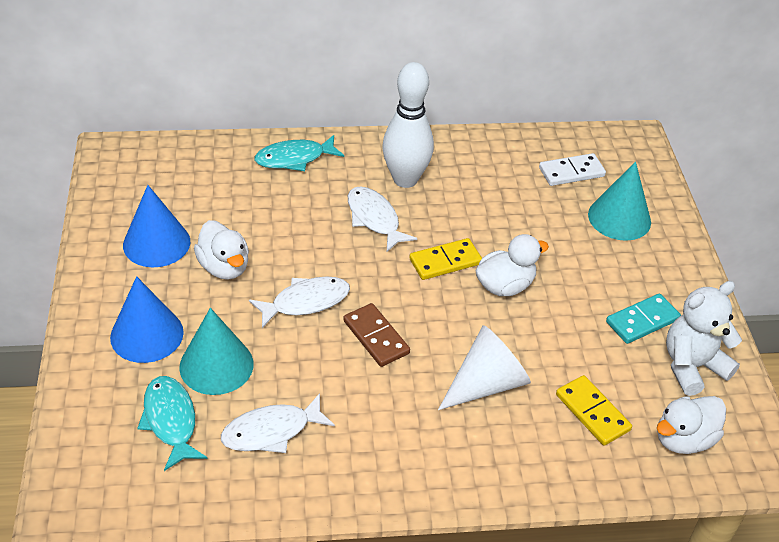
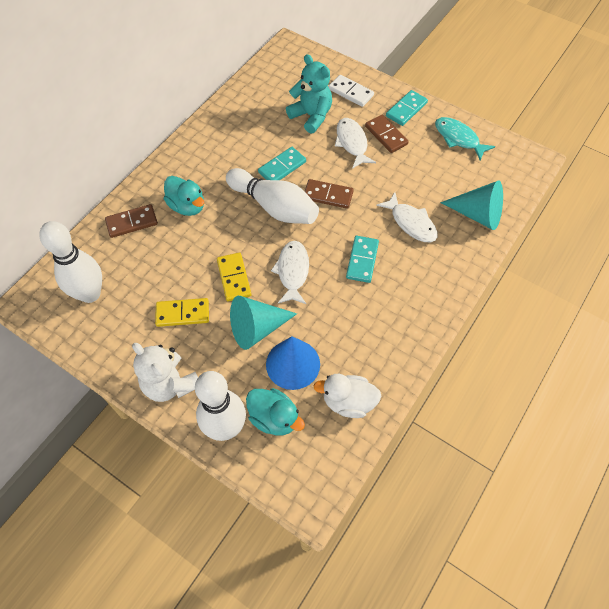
blue cone: 2 -> 1
brown domino: 1 -> 3
turquoise domino: 1 -> 3
turquoise duck: 0 -> 2
turquoise fish: 2 -> 1
turquoise teddy bear: 0 -> 1
white bowling pin: 1 -> 3
white cone: 1 -> 0
white duck: 3 -> 1

